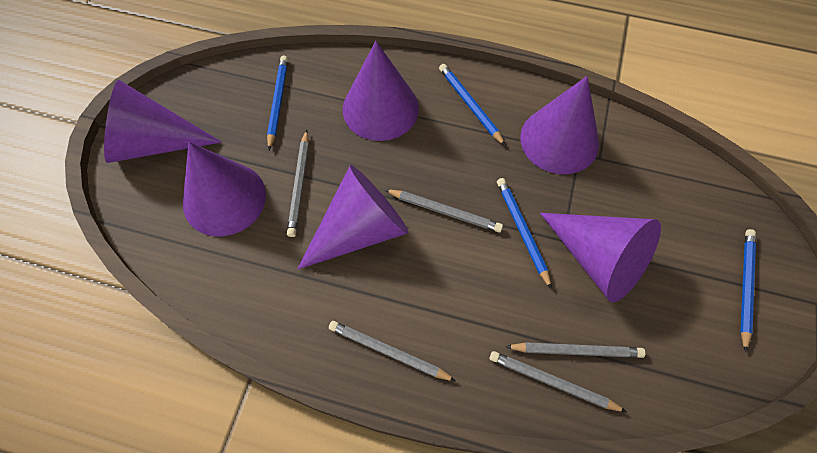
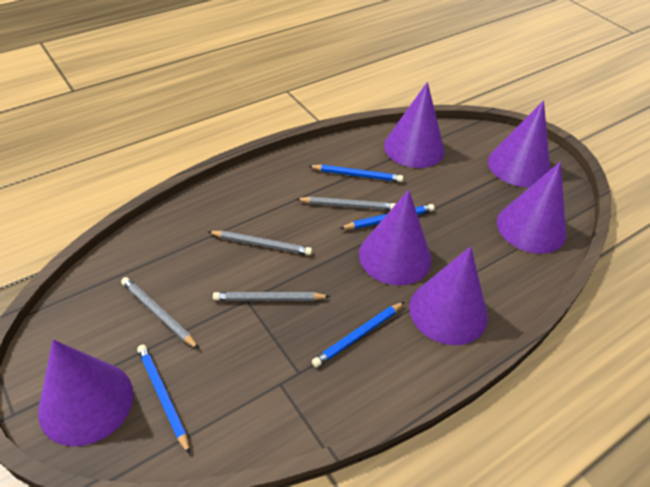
grey pencil: 5 -> 4

